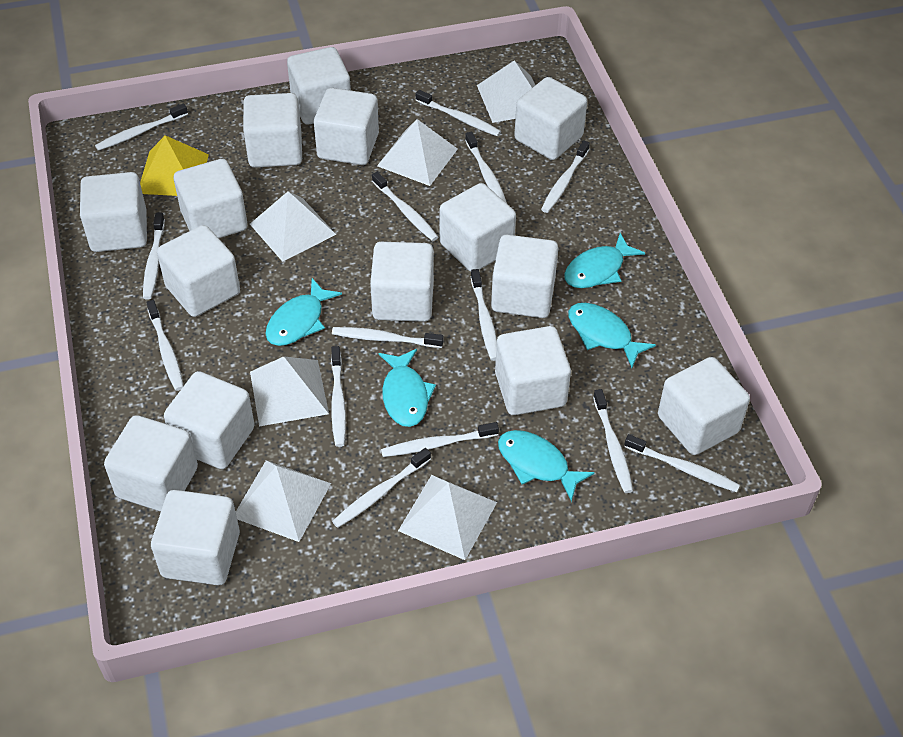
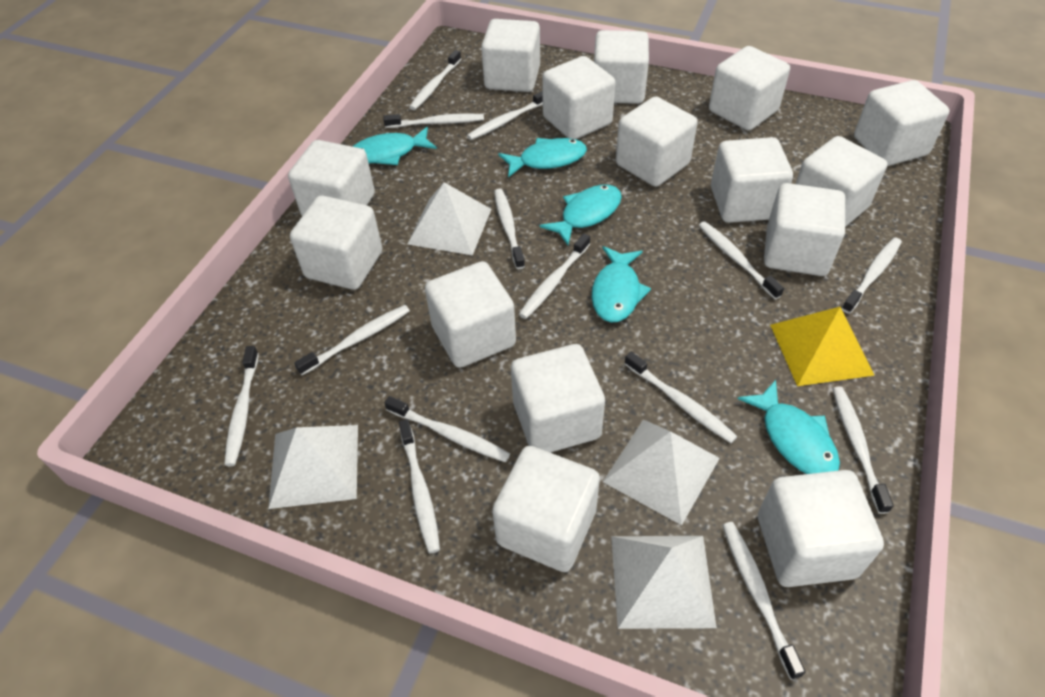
white pyramid: 6 -> 4

